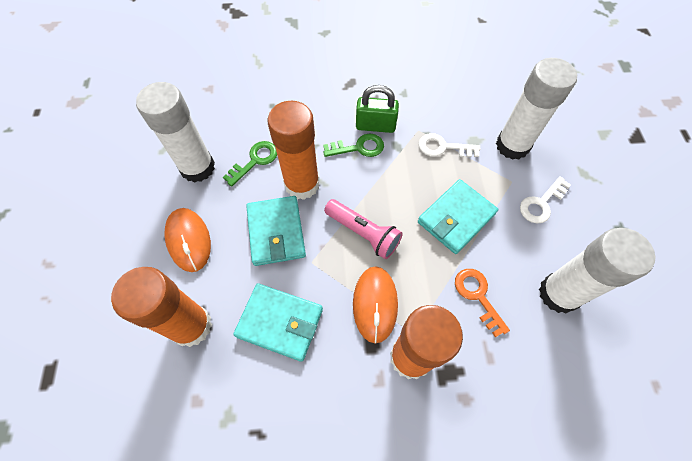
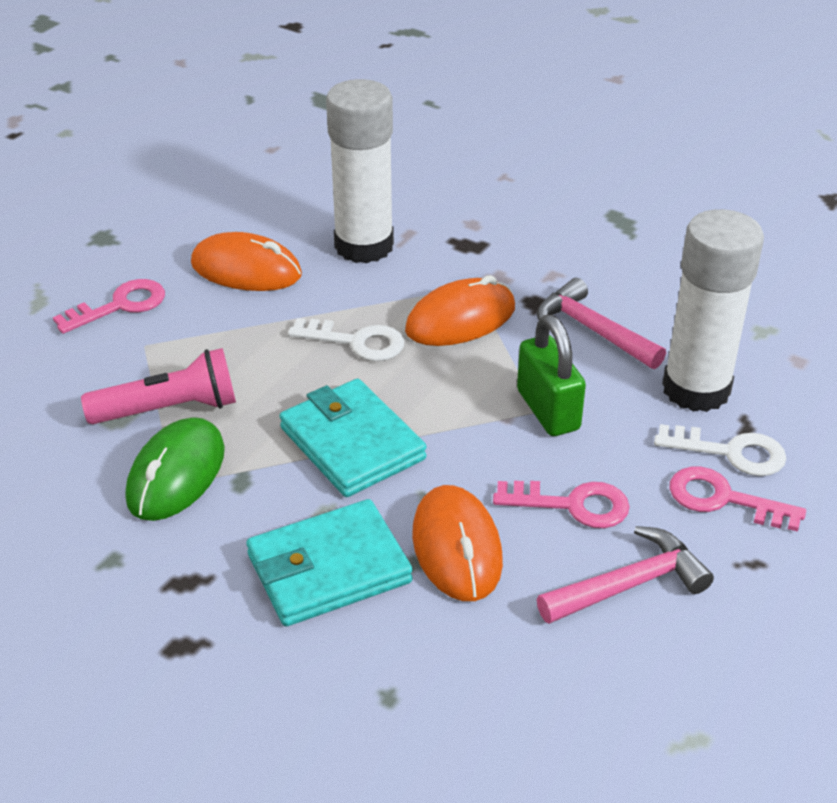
green key: 2 -> 0
green mouse: 0 -> 1
orange glue stick: 3 -> 0
orange key: 1 -> 0
orange mouse: 2 -> 3
pink hammer: 0 -> 2
pink key: 0 -> 3
turquoise wallet: 3 -> 2
white glue stick: 3 -> 2

